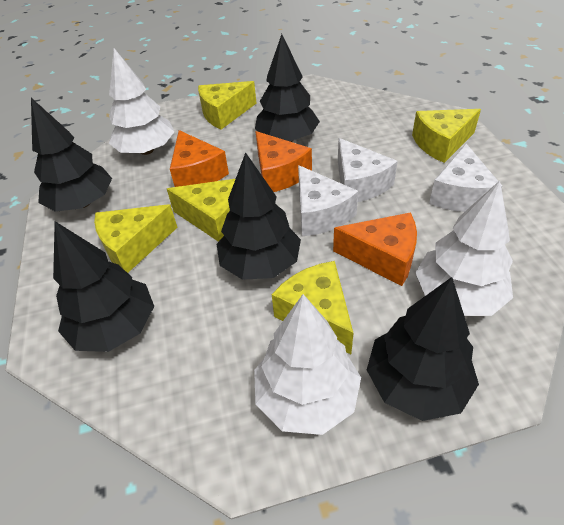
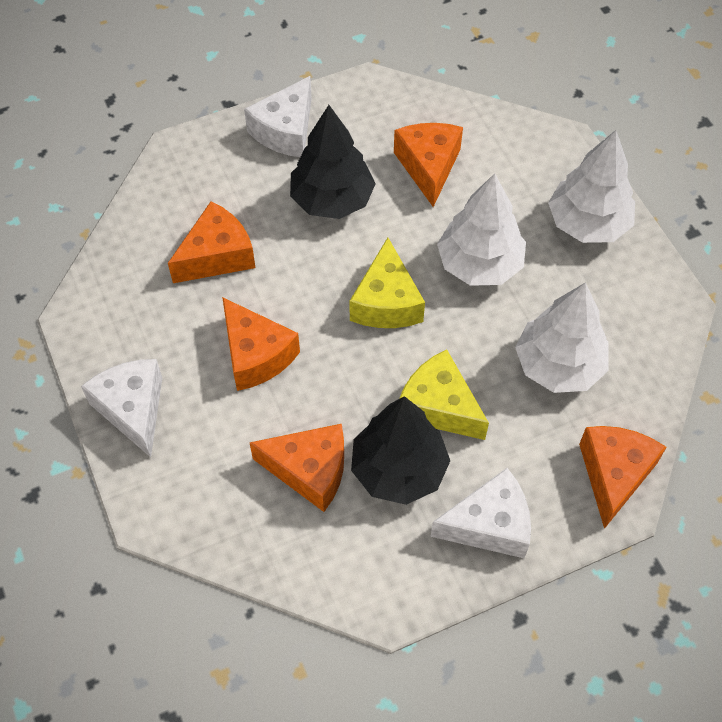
black tree: 5 -> 2
orange cheese: 3 -> 5
yellow cheese: 5 -> 2

